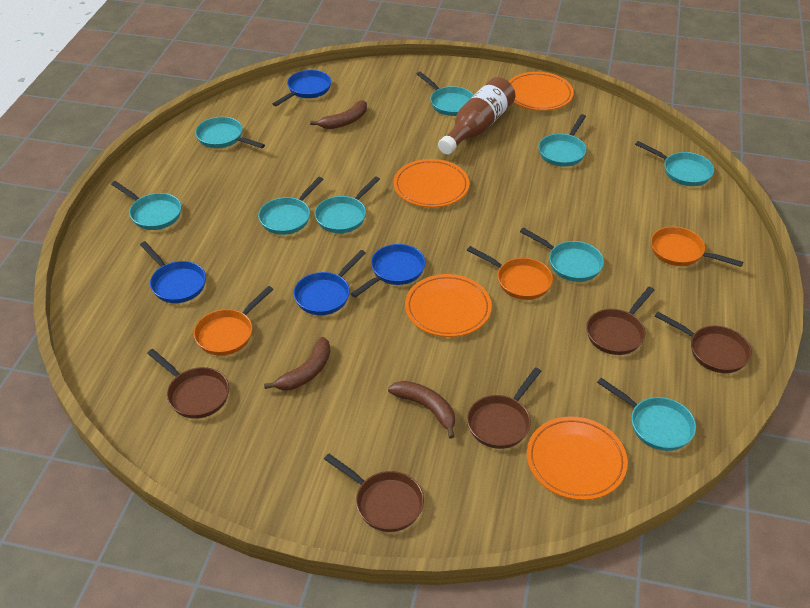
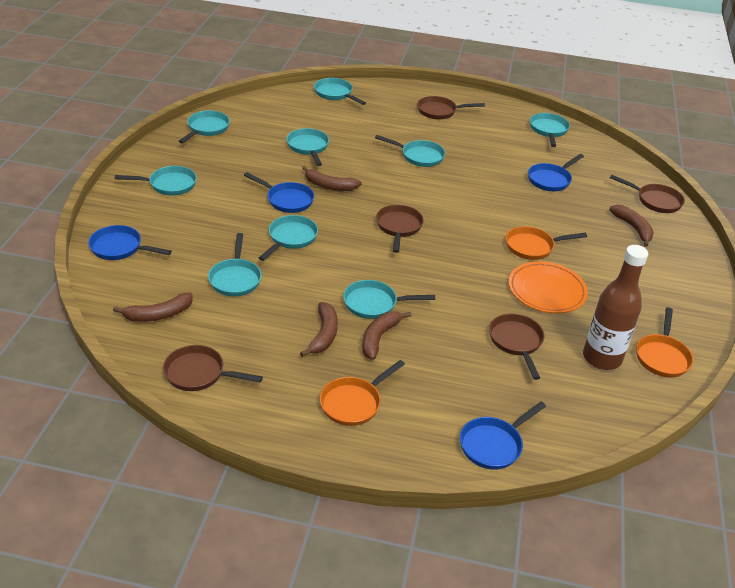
brown banana: 3 -> 5
orange plate: 4 -> 1

